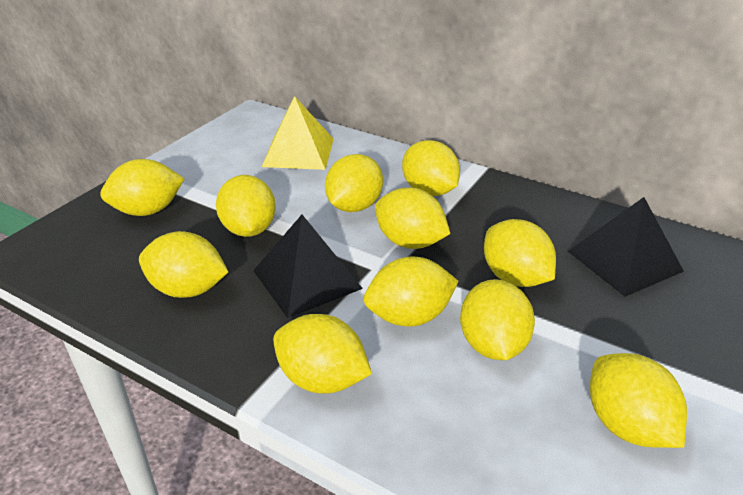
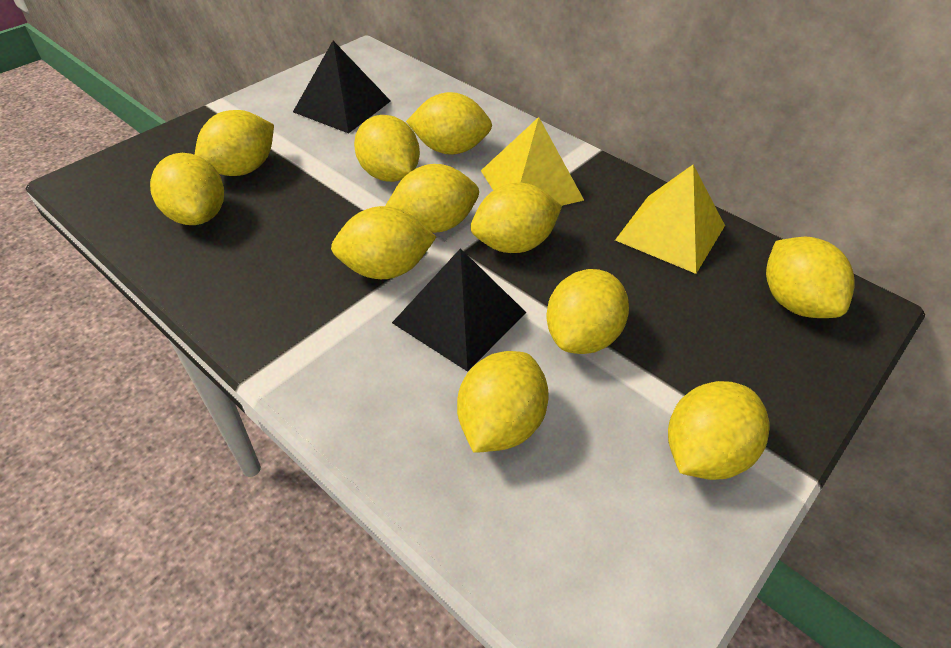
yellow pyramid: 1 -> 2

